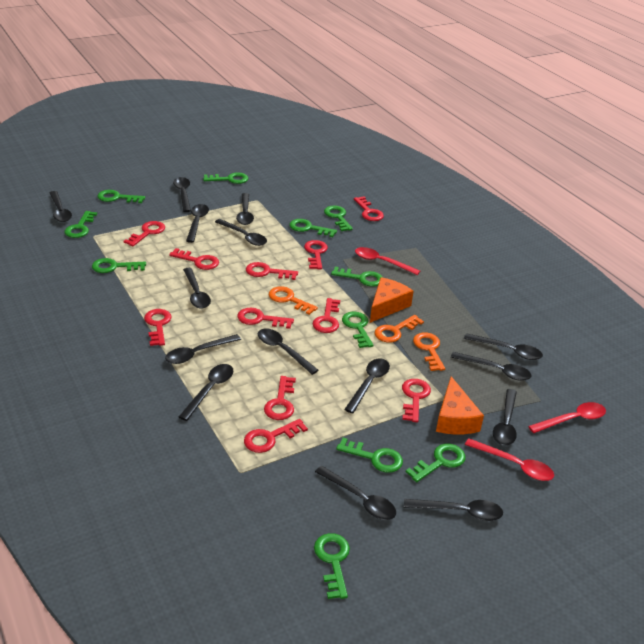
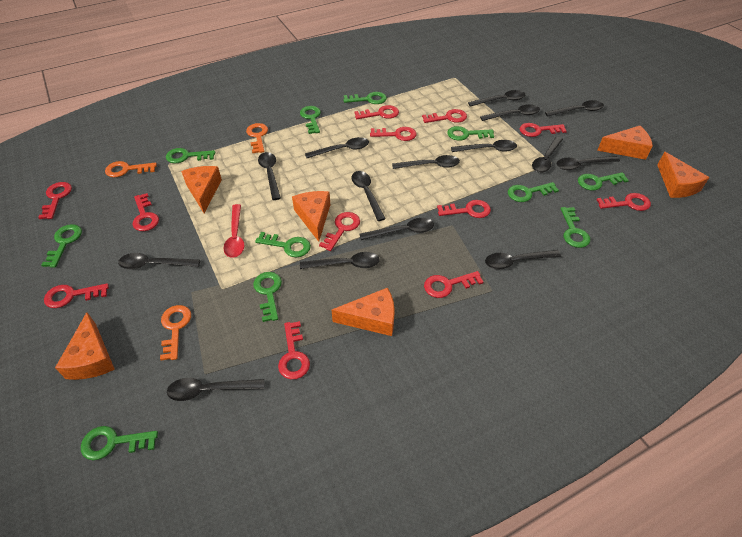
orange cheese: 2 -> 6
red key: 11 -> 12
red spoon: 3 -> 1

